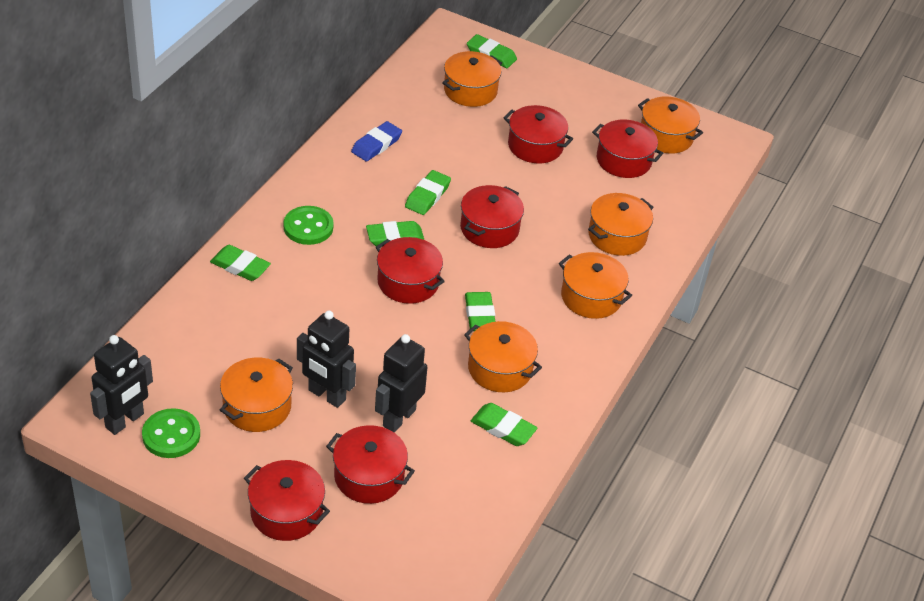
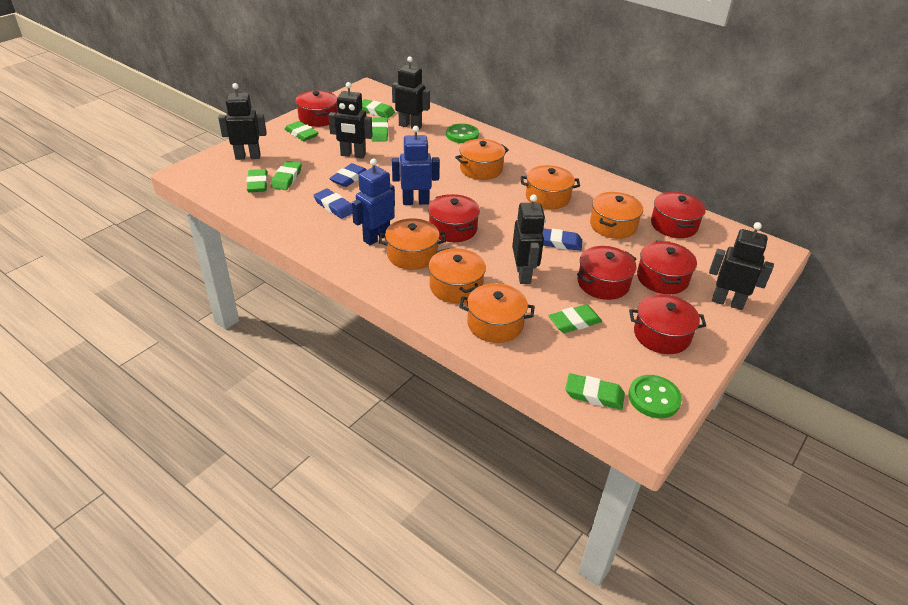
black robot: 3 -> 5
blue eraser: 1 -> 3
blue robot: 0 -> 2
green eraser: 6 -> 7

